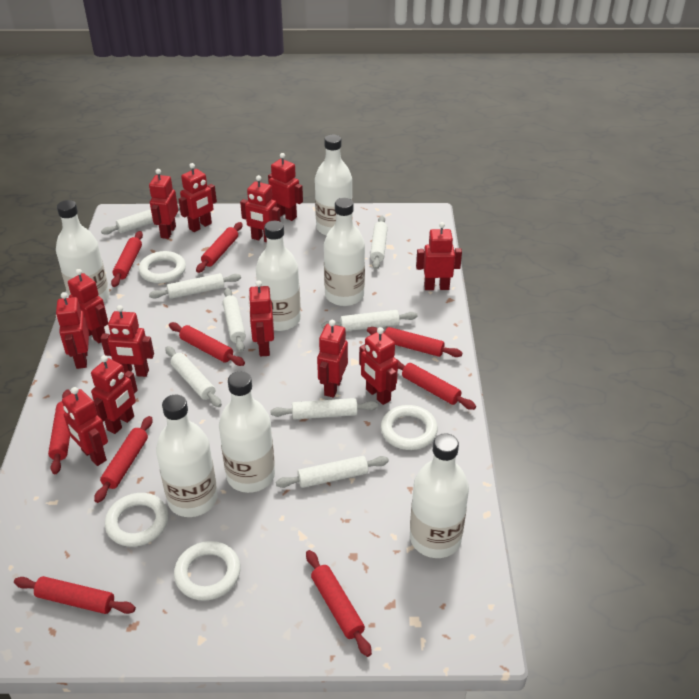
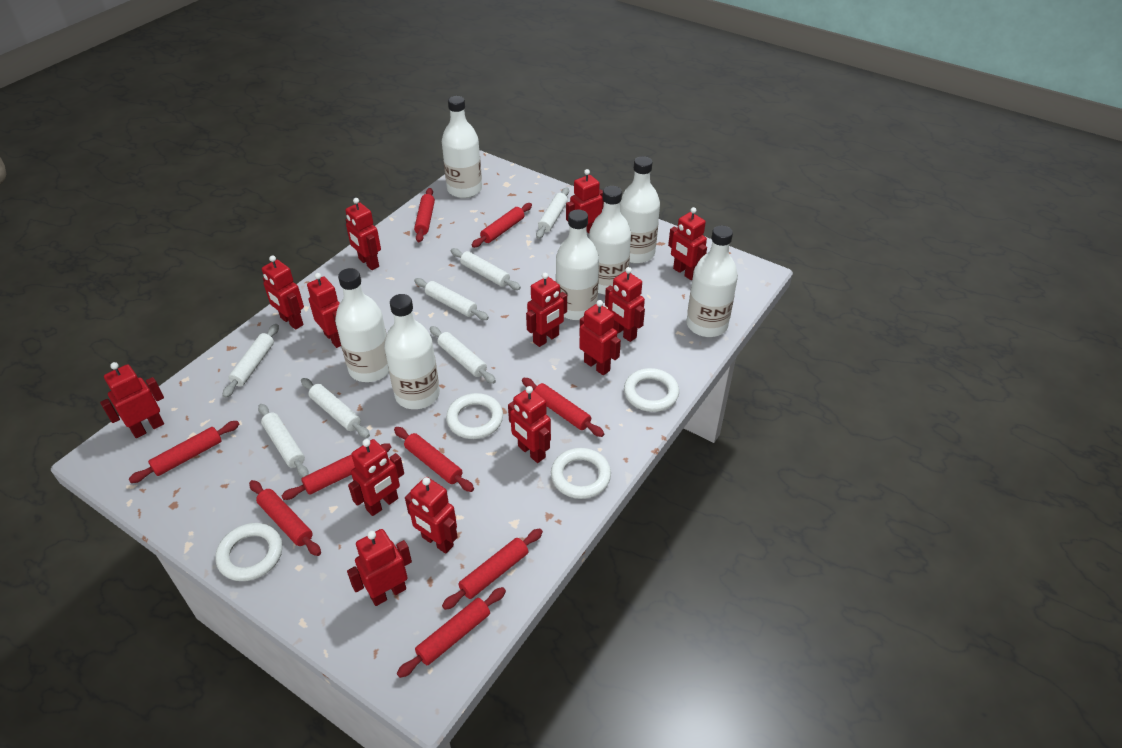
white rolling pin: 8 -> 7

